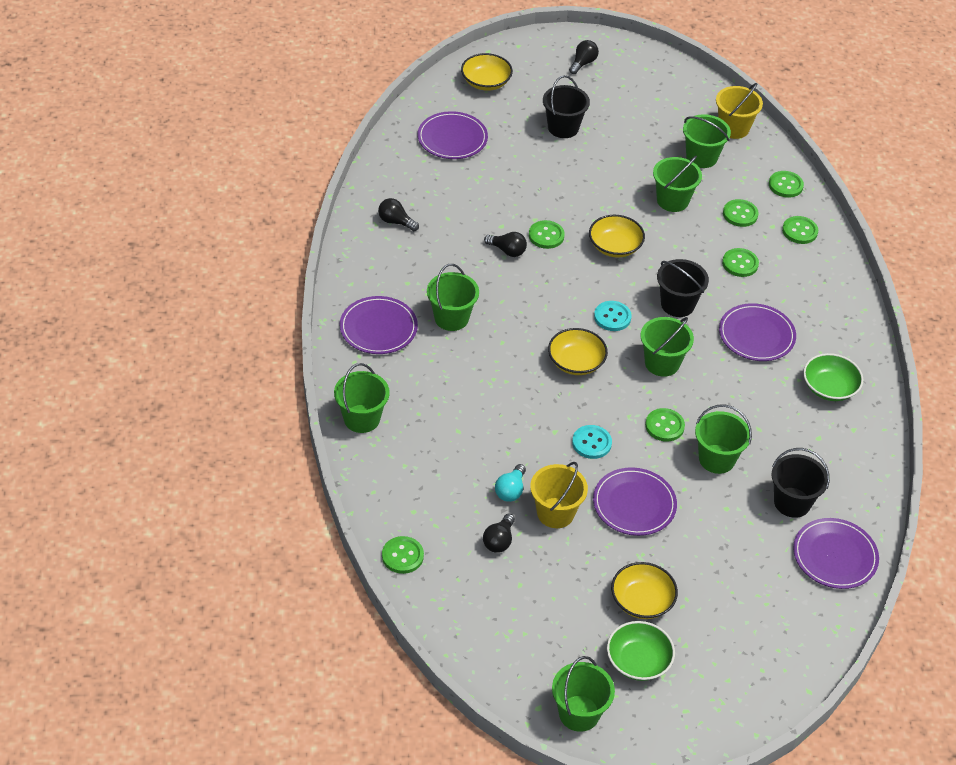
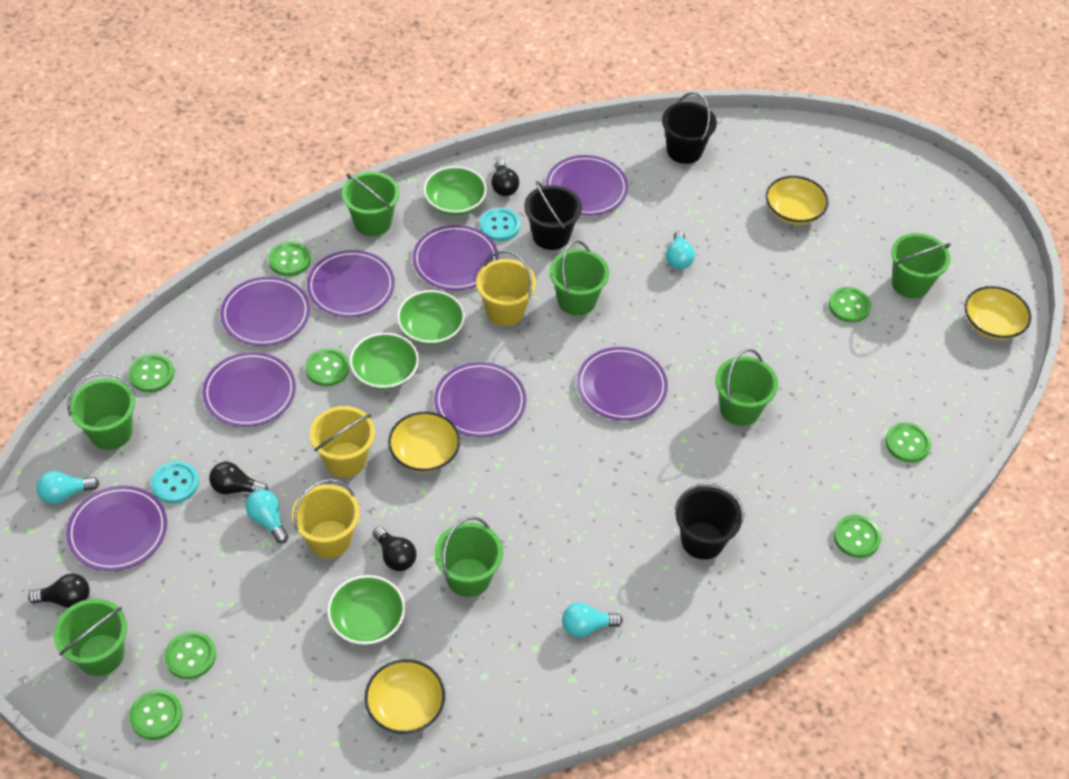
green bowl: 2 -> 4
green button: 7 -> 8
purple plate: 5 -> 8
turquoise light bulb: 1 -> 4
yellow bucket: 2 -> 3

